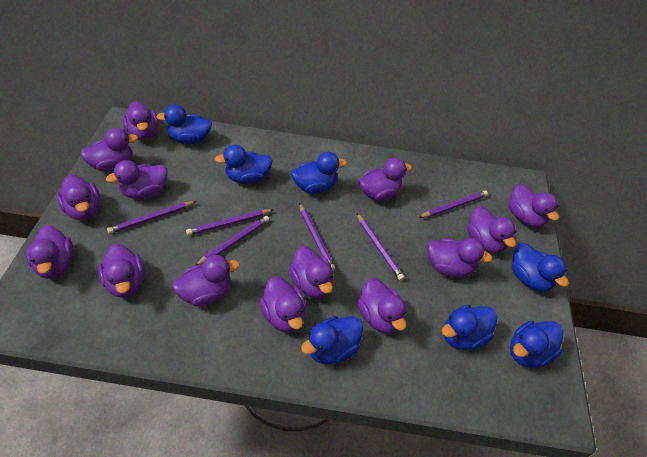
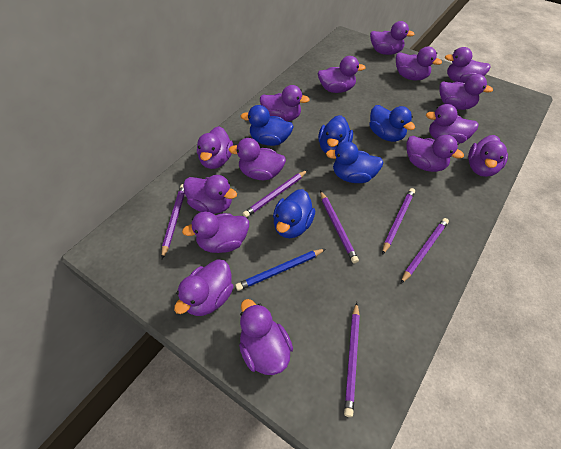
blue duck: 7 -> 5
blue pencil: 0 -> 1
purple duck: 14 -> 15

